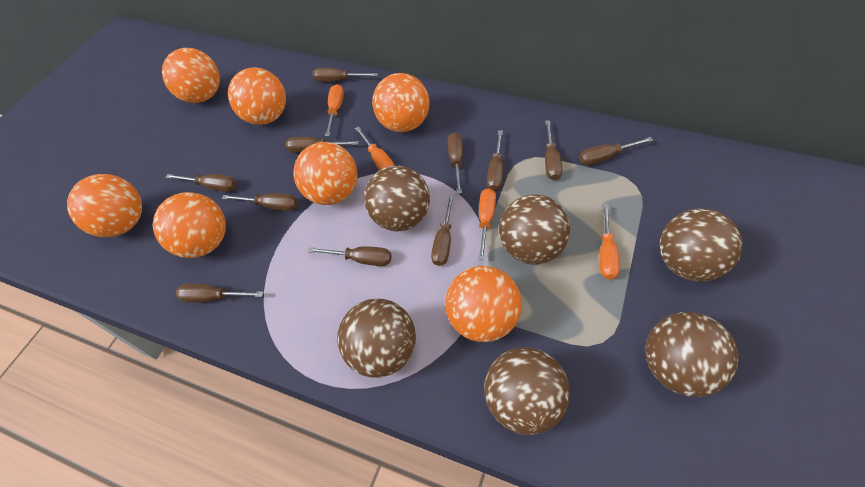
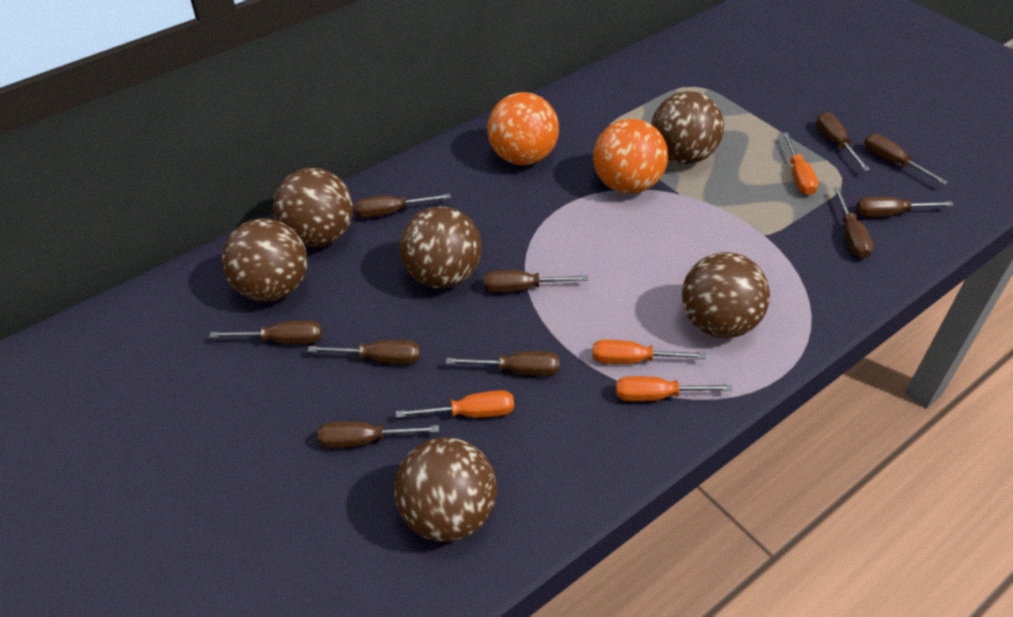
brown screwdriver: 11 -> 10
orange ball: 7 -> 2

